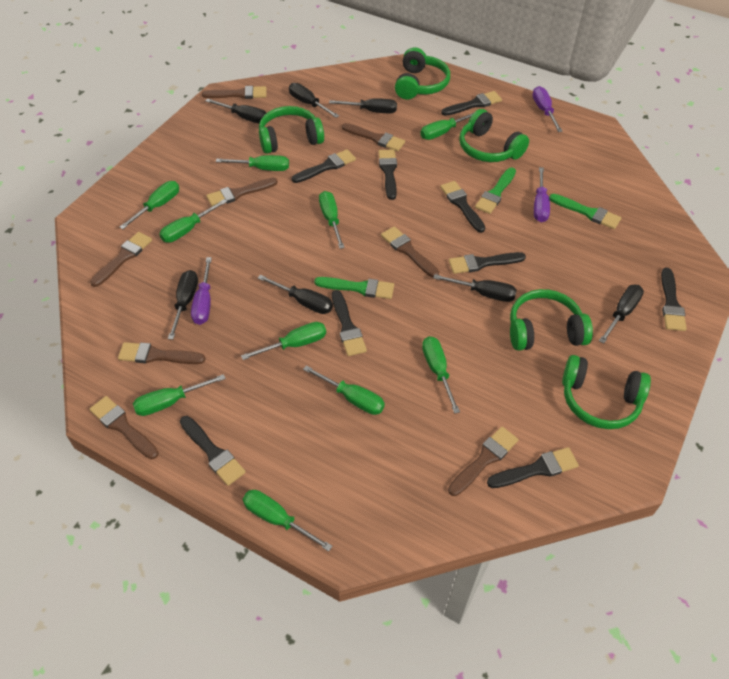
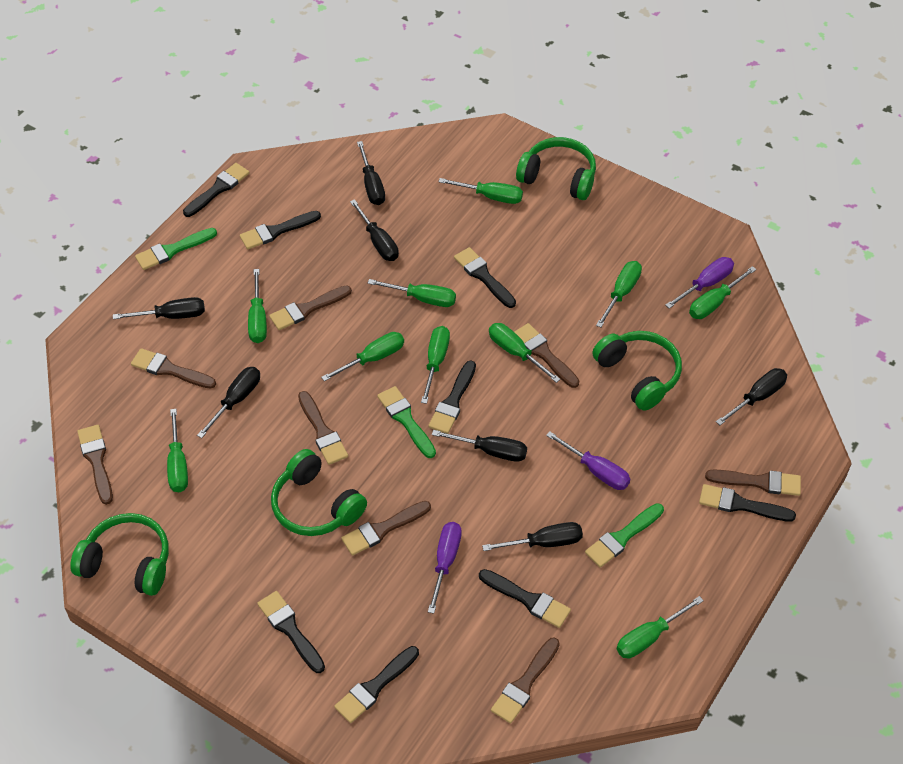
black brush: 9 -> 8
green headphones: 5 -> 4

